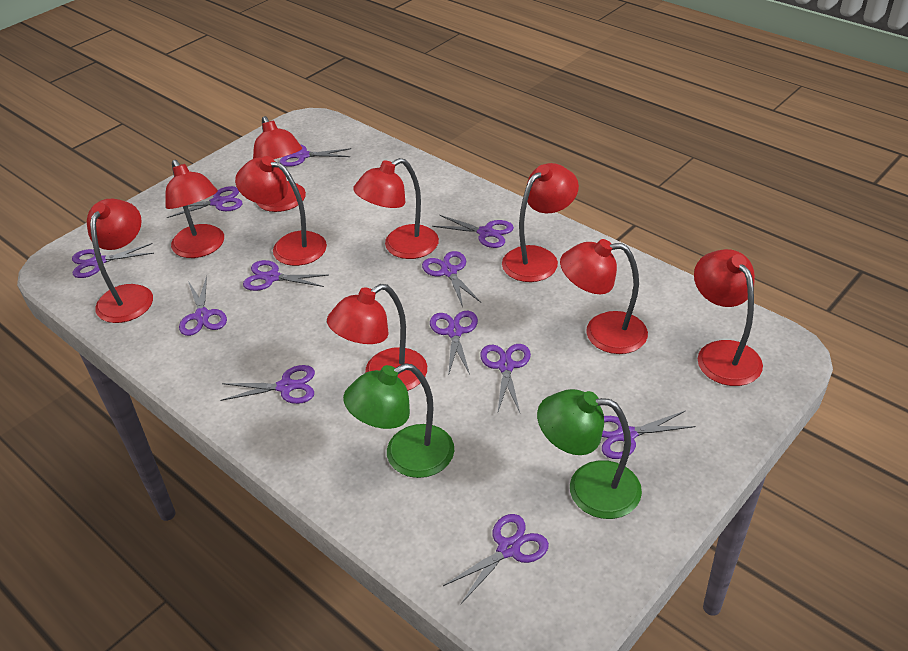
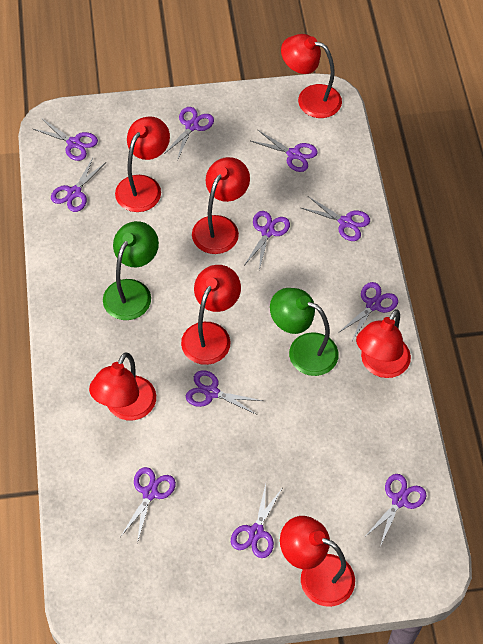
purple scissors: 12 -> 11
red lamp: 9 -> 7

